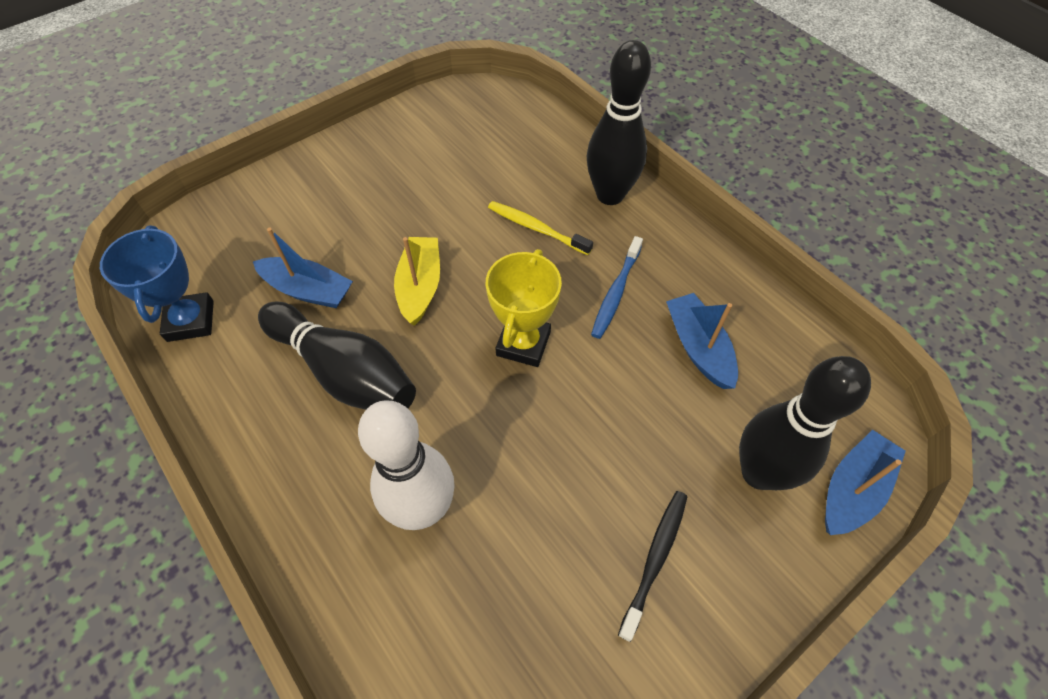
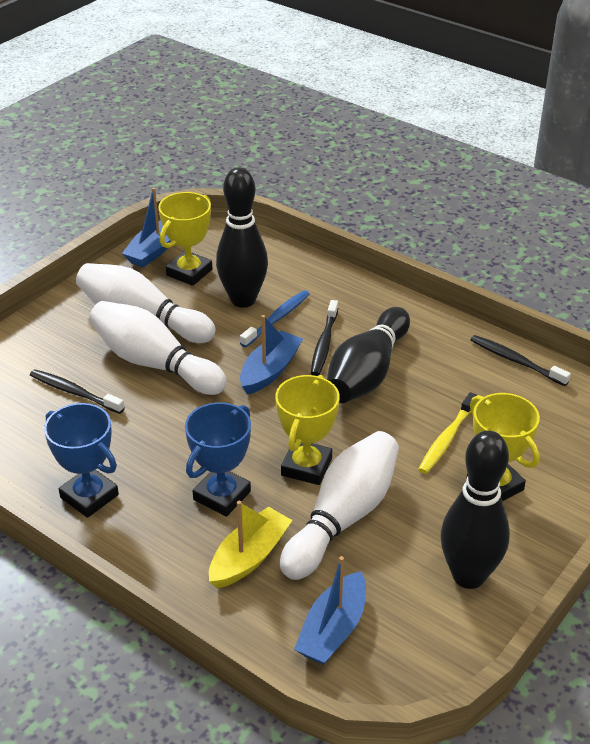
black toothbrush: 1 -> 3
blue trophy: 1 -> 2
white bowling pin: 1 -> 3
yellow trophy: 1 -> 3

